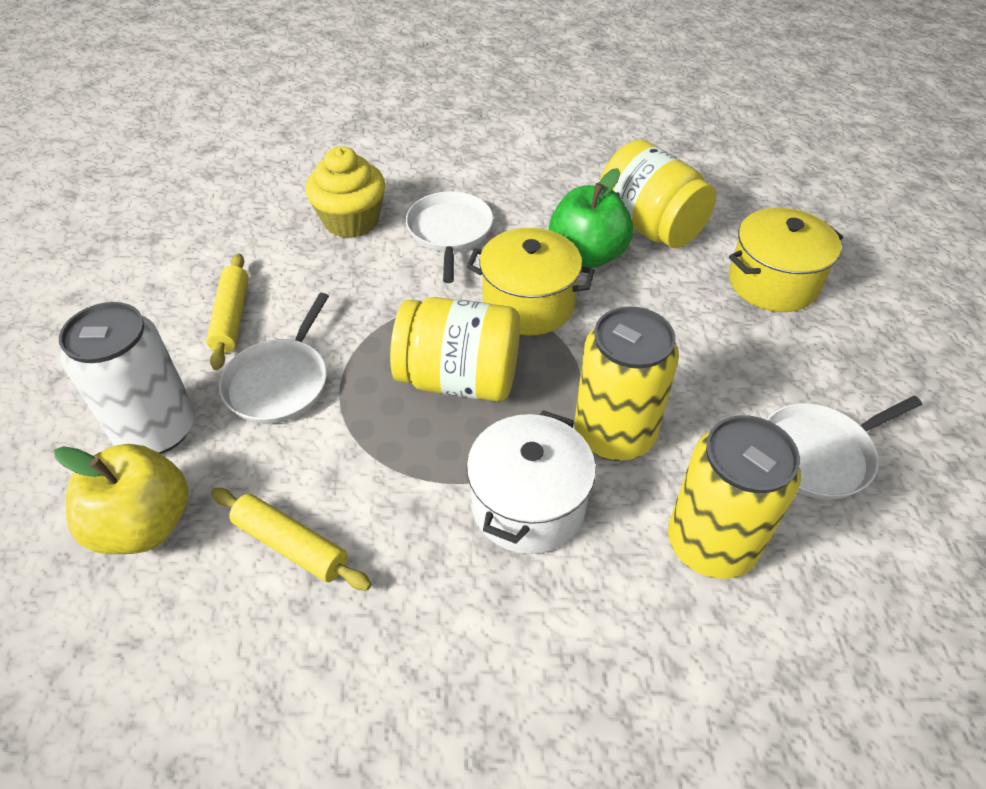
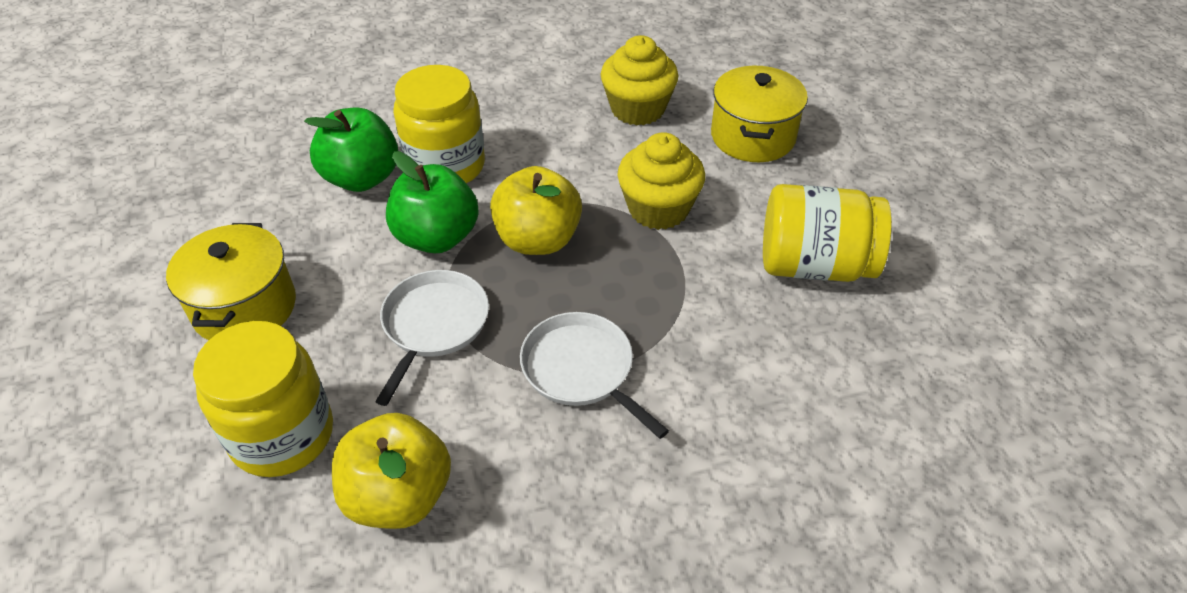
green apple: 1 -> 2
white can: 1 -> 0
white pan: 3 -> 2
white pot: 1 -> 0
yellow apple: 1 -> 2
yellow can: 2 -> 0
yellow cupcake: 1 -> 2
yellow jar: 2 -> 3
yellow rolling pin: 2 -> 0

